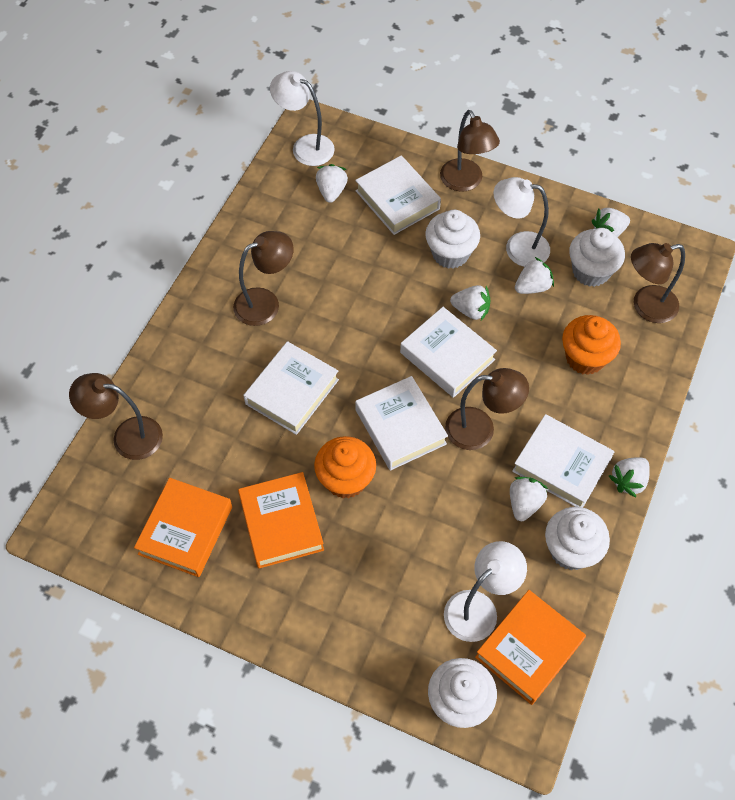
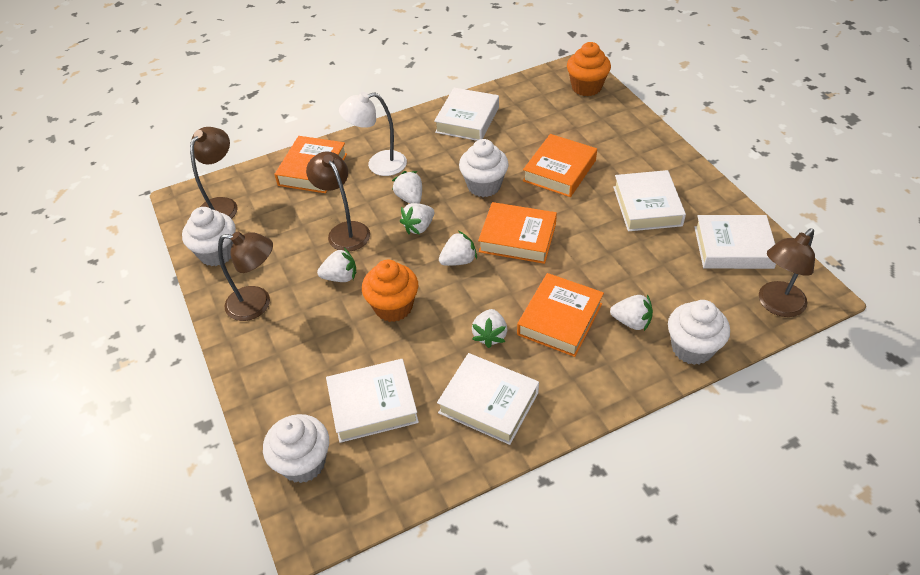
brown lamp: 5 -> 4
orange book: 3 -> 4
white lamp: 3 -> 1

